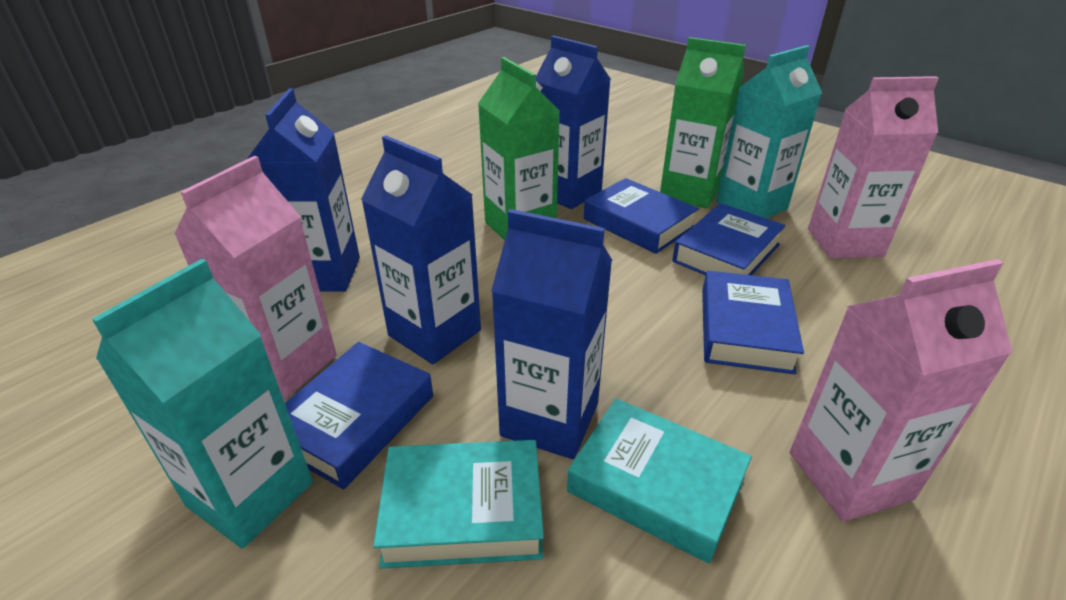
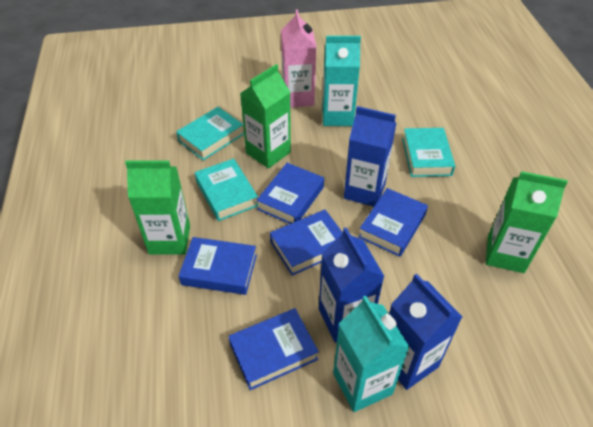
blue book: 4 -> 5
blue carton: 4 -> 3
green carton: 2 -> 3
pink carton: 3 -> 1
turquoise book: 2 -> 3

